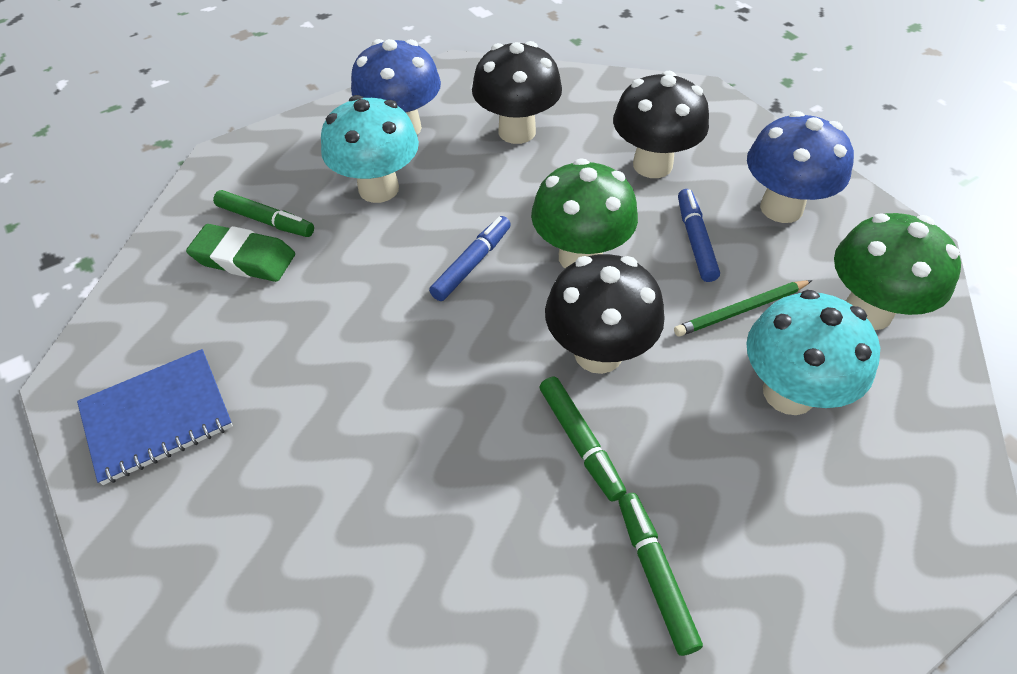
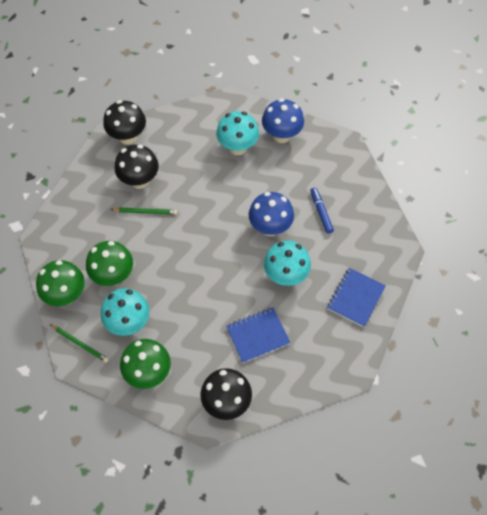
blue marker: 2 -> 1
blue notebook: 1 -> 2
green eraser: 1 -> 0
green marker: 3 -> 0
green mushroom: 2 -> 3
green pencil: 1 -> 2
turquoise mushroom: 2 -> 3

